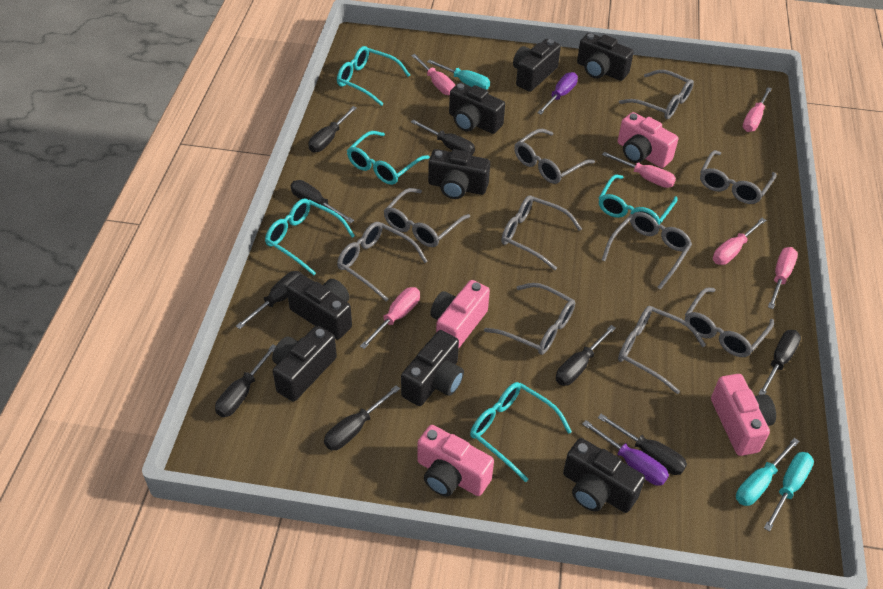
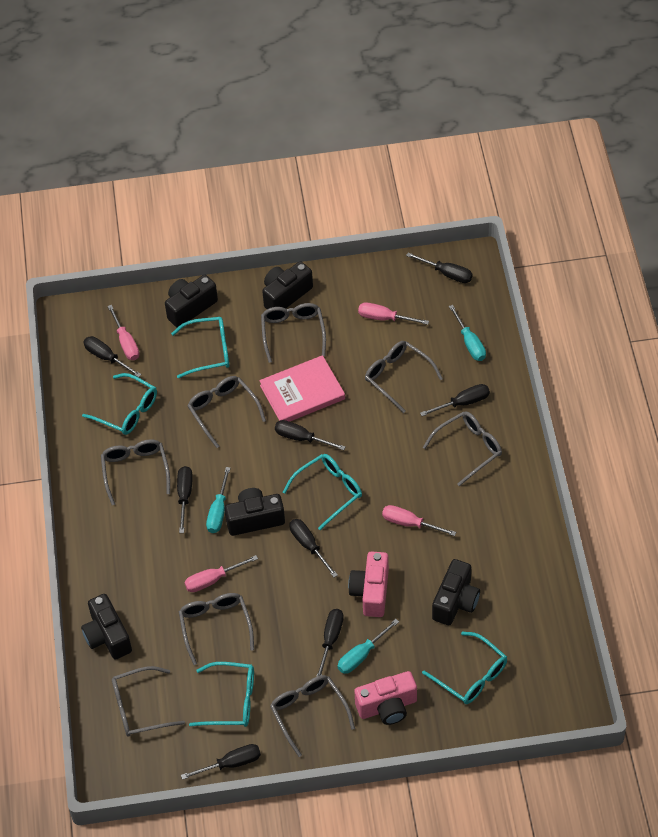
black camera: 8 -> 5
black screwdriver: 9 -> 8
grey glasses: 10 -> 8
pink book: 0 -> 1
pink camera: 4 -> 2
pink screwdriver: 6 -> 4
purple screwdriver: 2 -> 0

